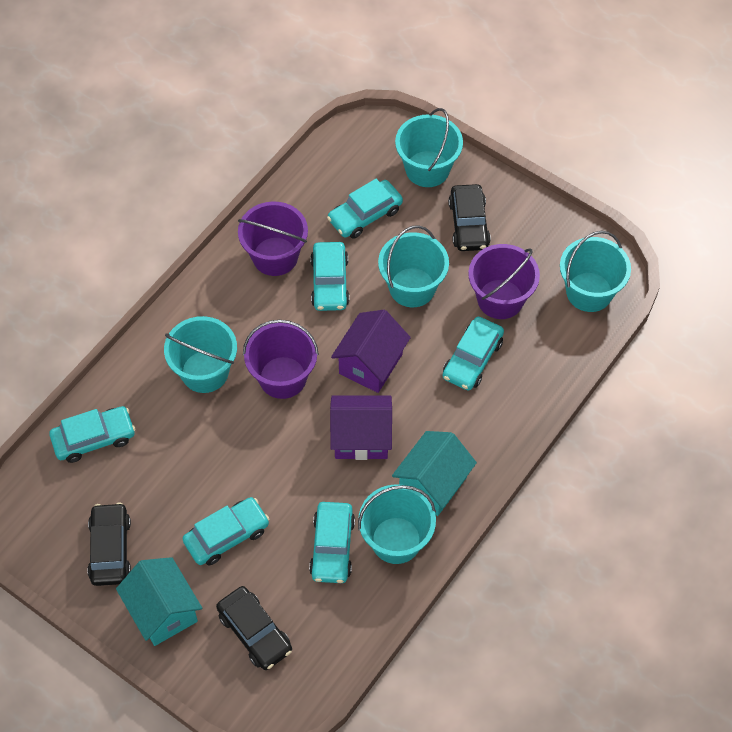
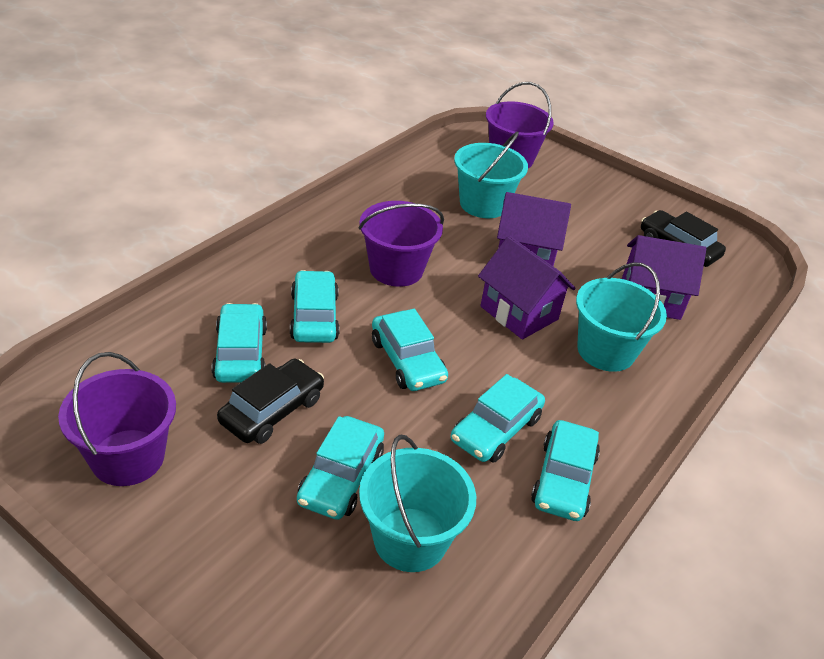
black car: 3 -> 2
purple house: 2 -> 3
turquoise bucket: 5 -> 3
turquoise house: 2 -> 0

